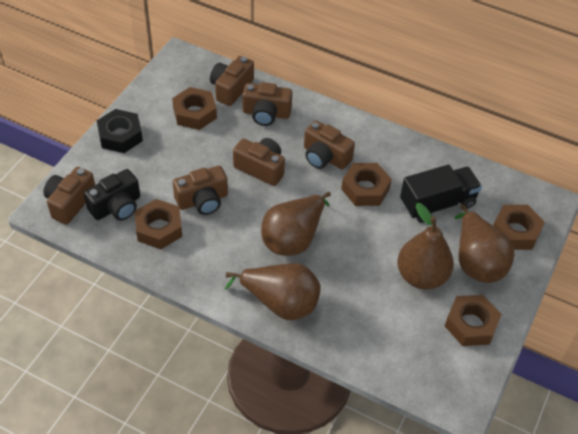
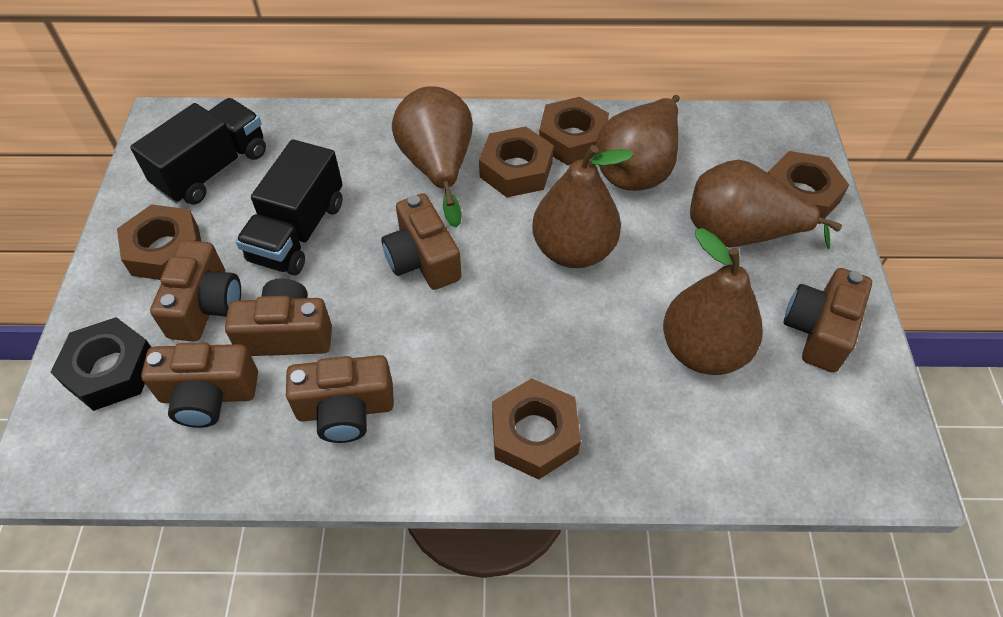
black camera: 1 -> 0
black truck: 1 -> 2
brown pear: 4 -> 5

